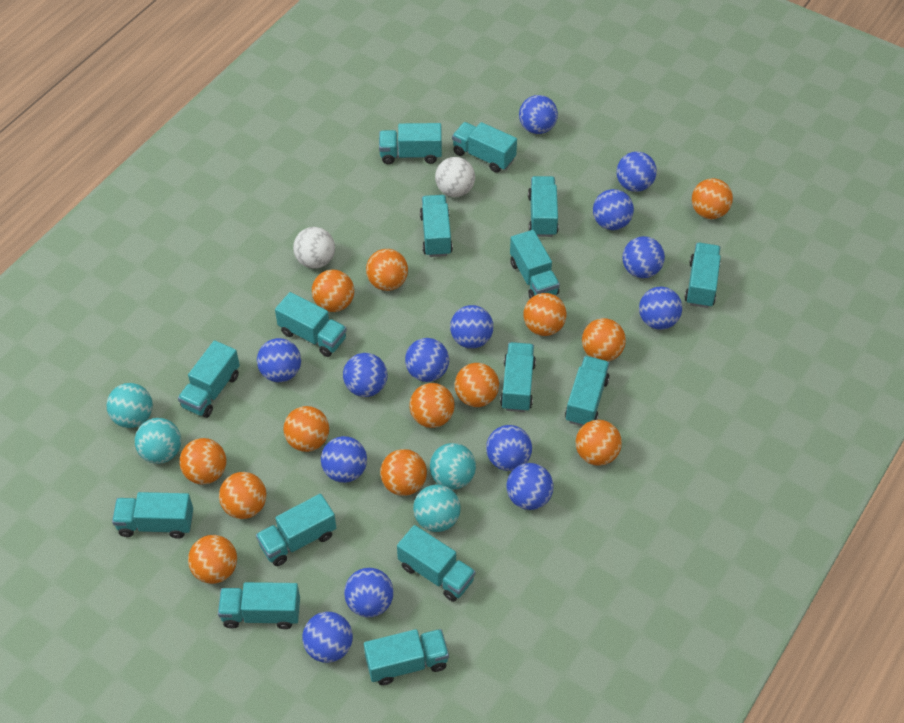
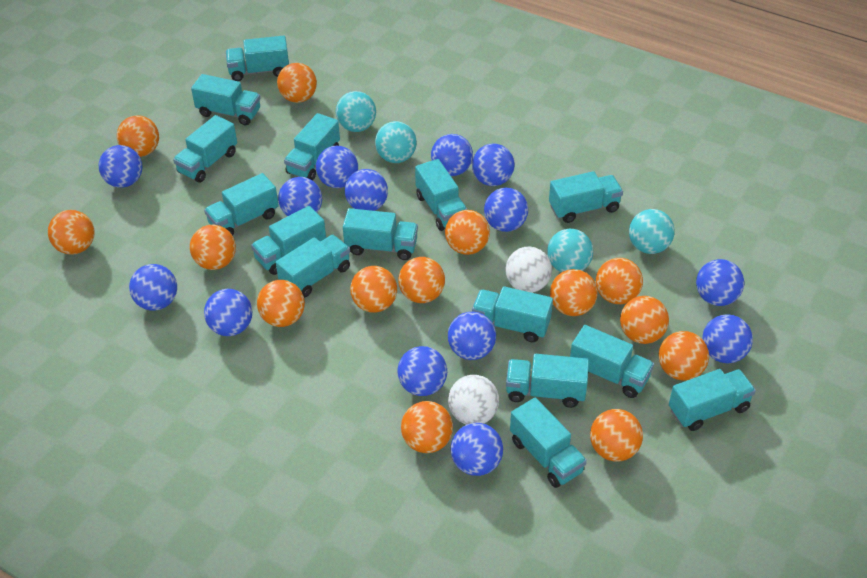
orange ball: 13 -> 14

